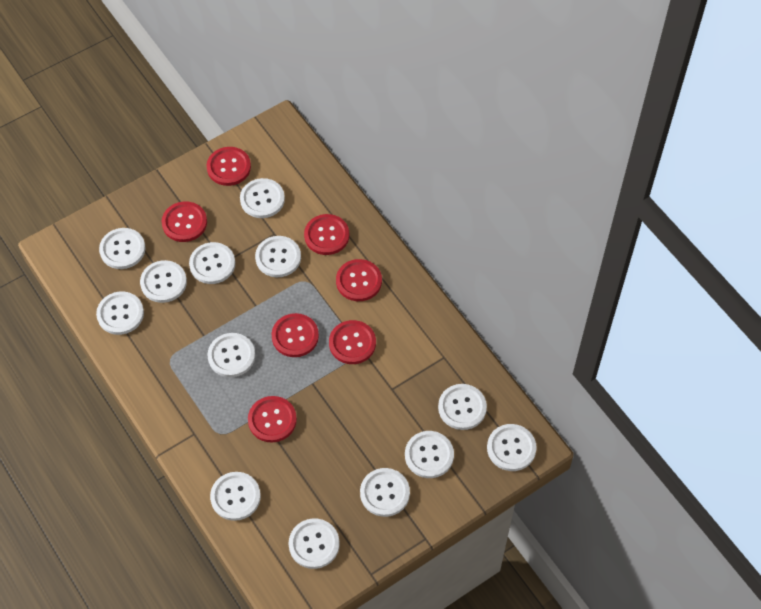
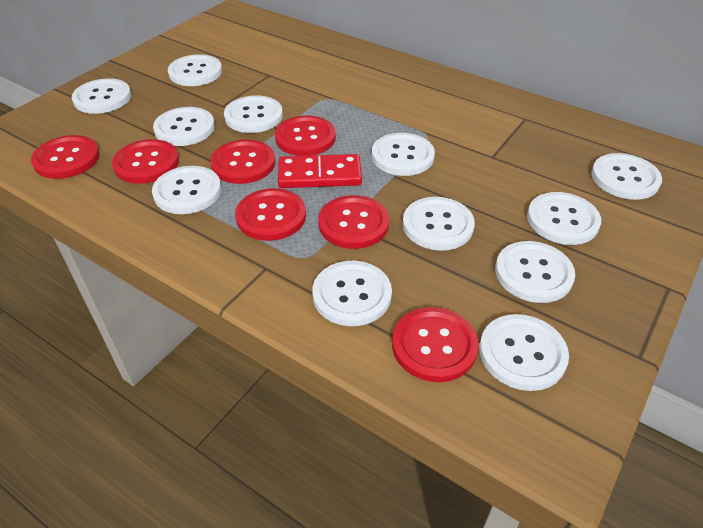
red domino: 0 -> 1
white button: 13 -> 12

